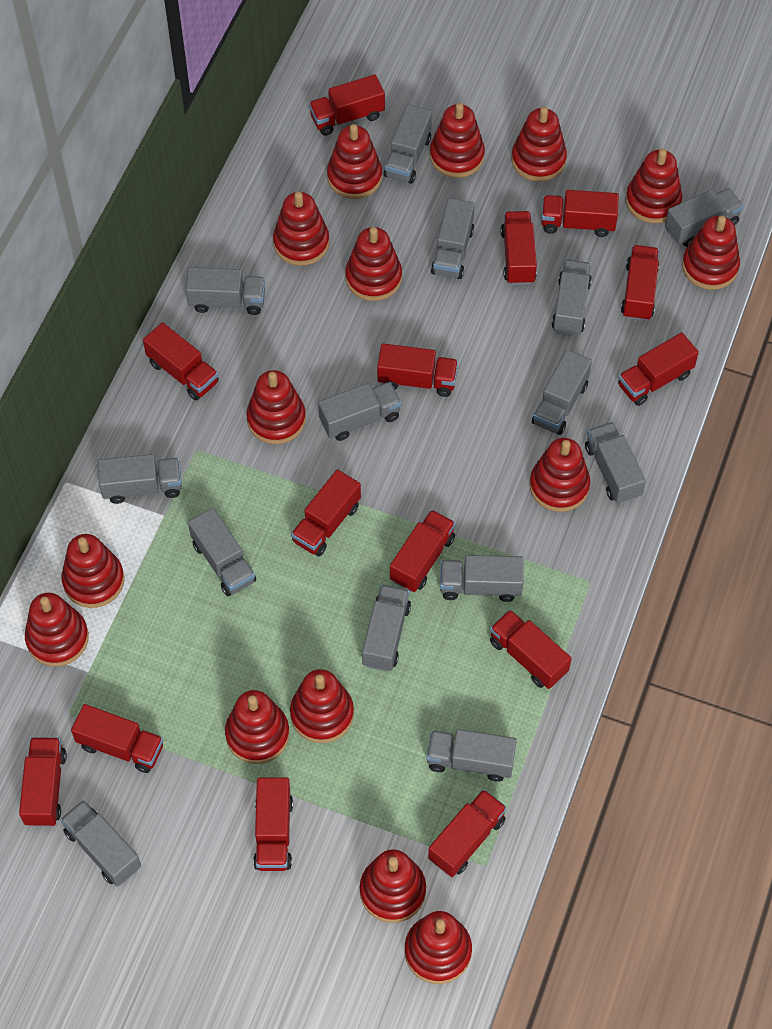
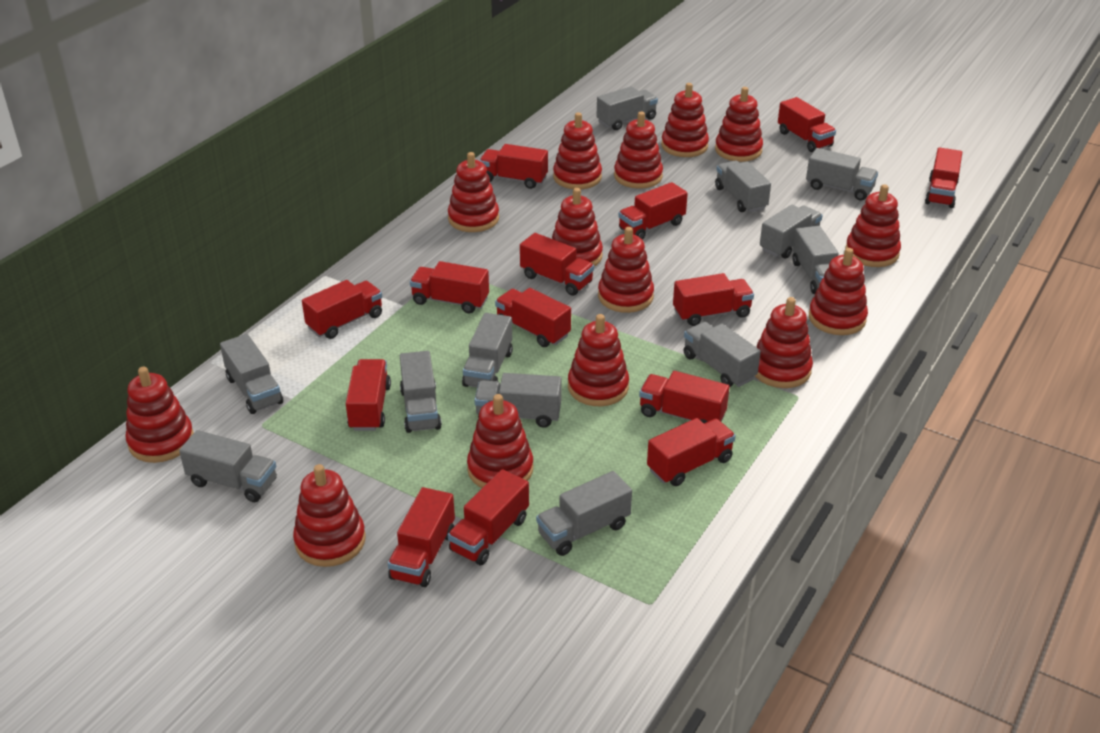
grey truck: 14 -> 12
red stacking toy: 15 -> 14

